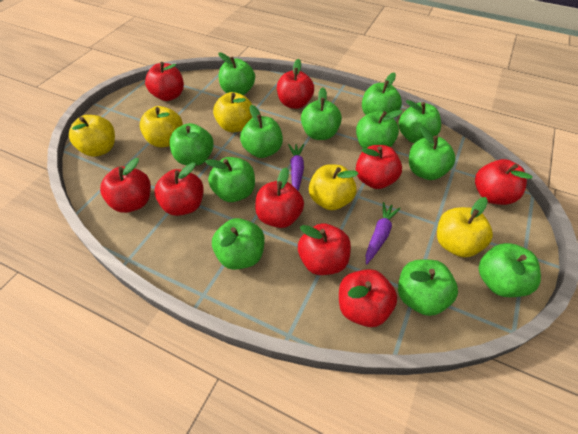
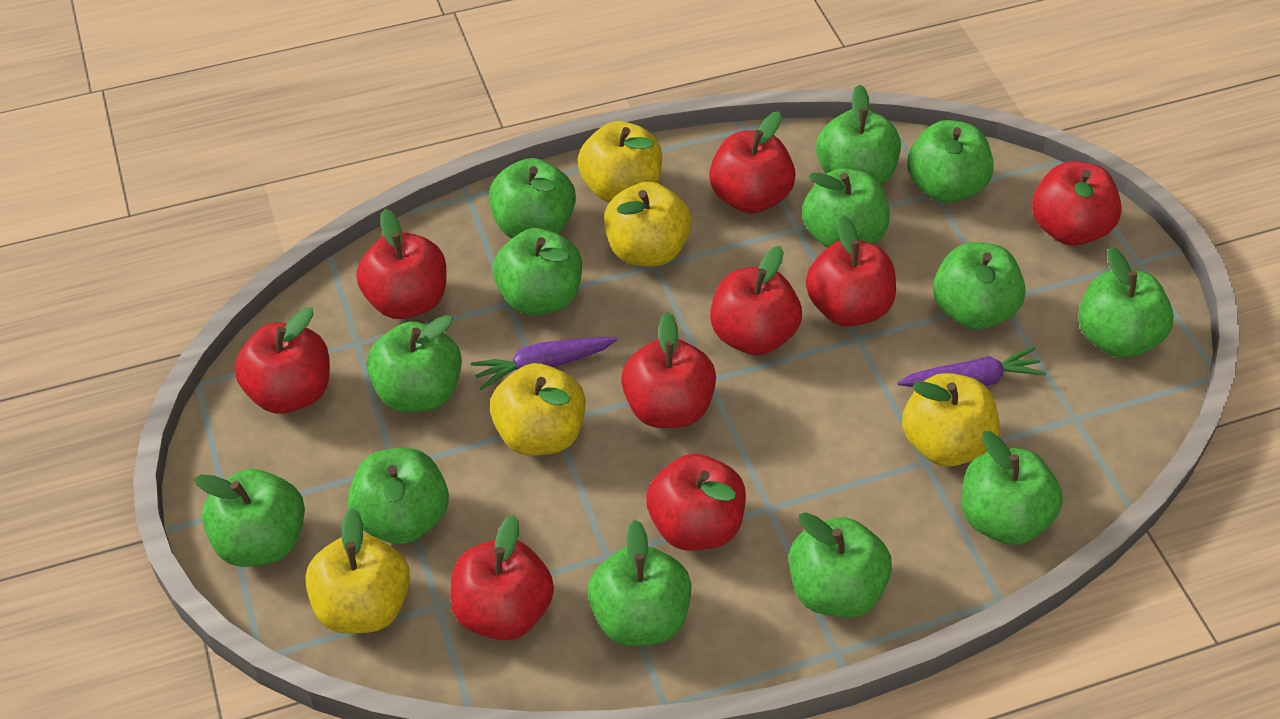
green apple: 12 -> 13

